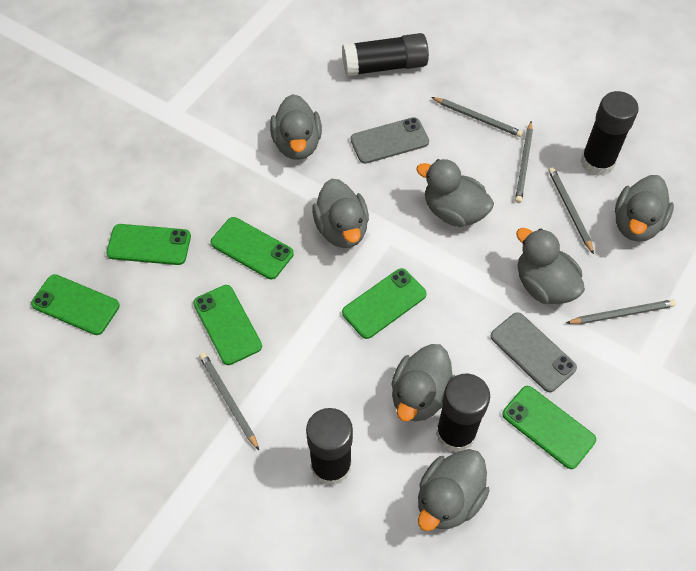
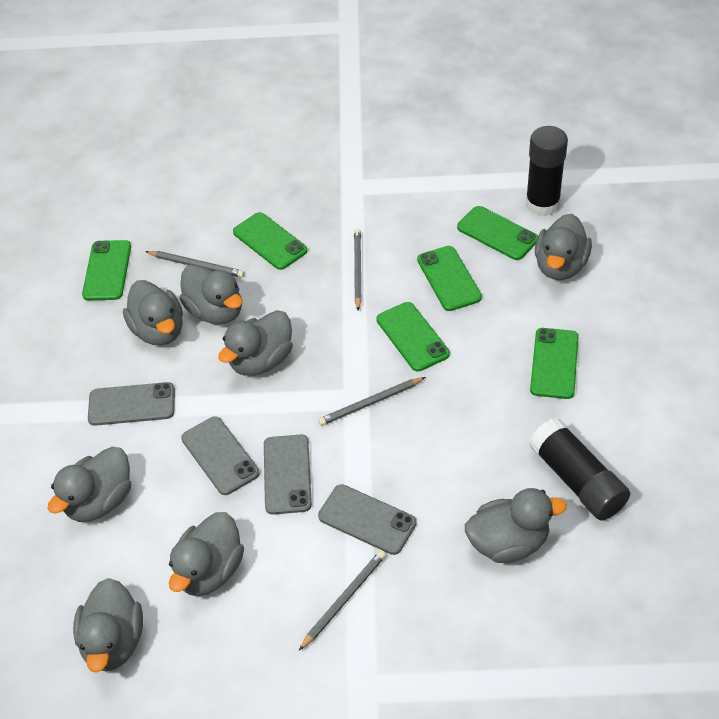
black glue stick: 4 -> 2
grey duck: 7 -> 8
grey pencil: 5 -> 4
grey phone: 2 -> 4

